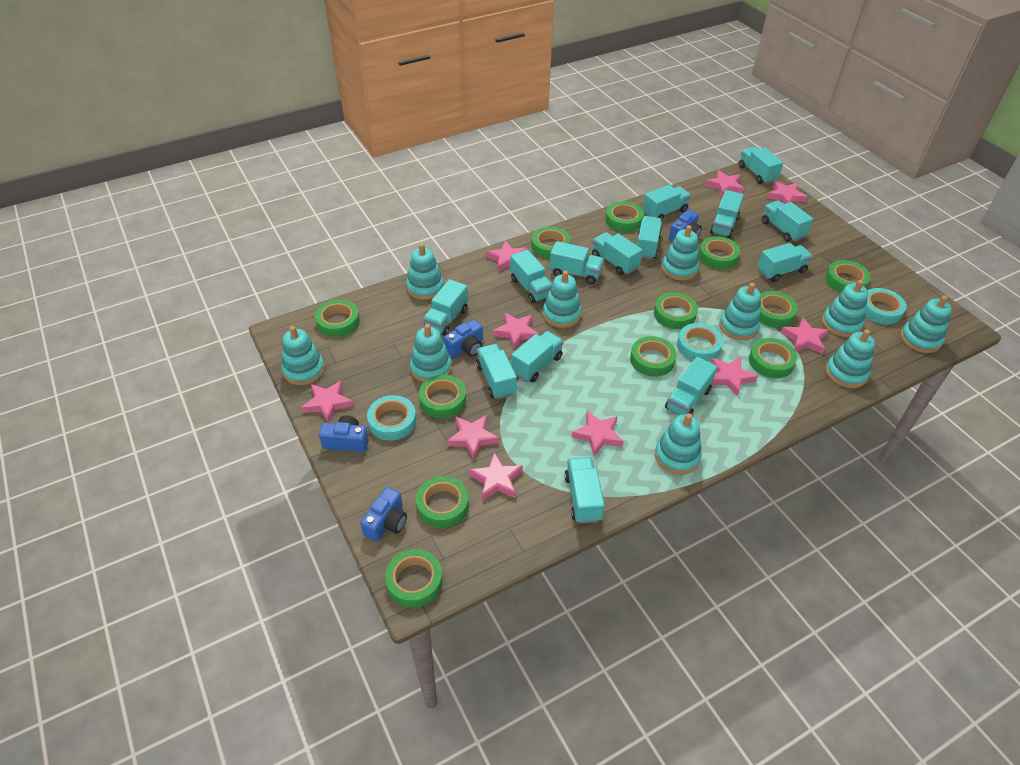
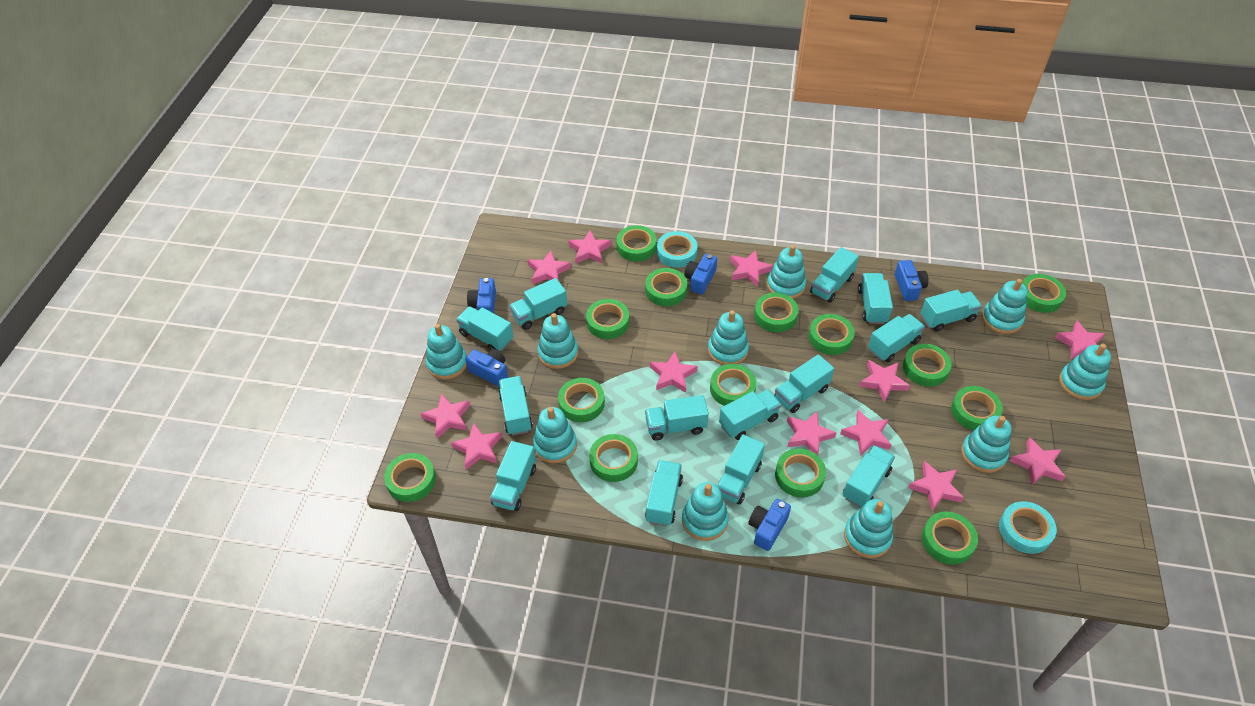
blue camera: 4 -> 5
green tape: 12 -> 14
pink star: 10 -> 12
turquoise tape: 3 -> 2

